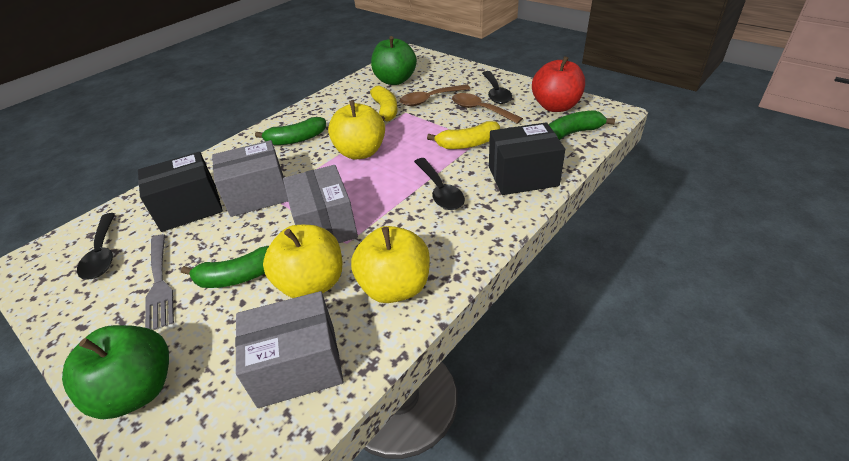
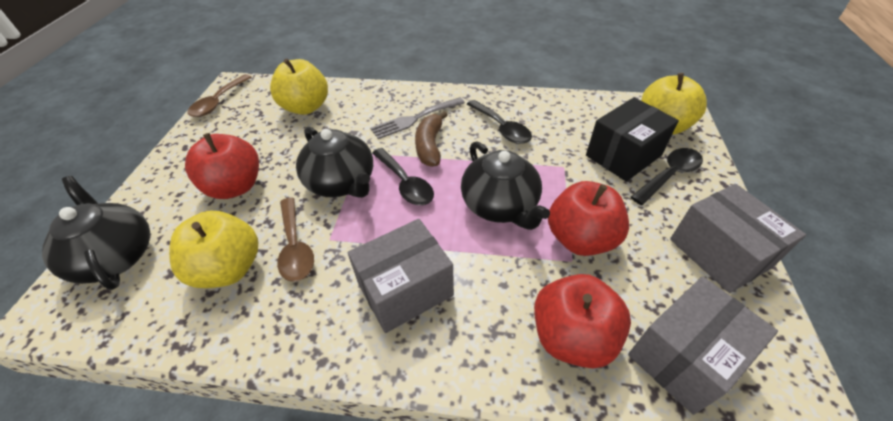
black box: 2 -> 1
black teapot: 0 -> 3
brown banana: 0 -> 1
green apple: 2 -> 0
green banana: 3 -> 0
red apple: 1 -> 3
yellow banana: 2 -> 0

